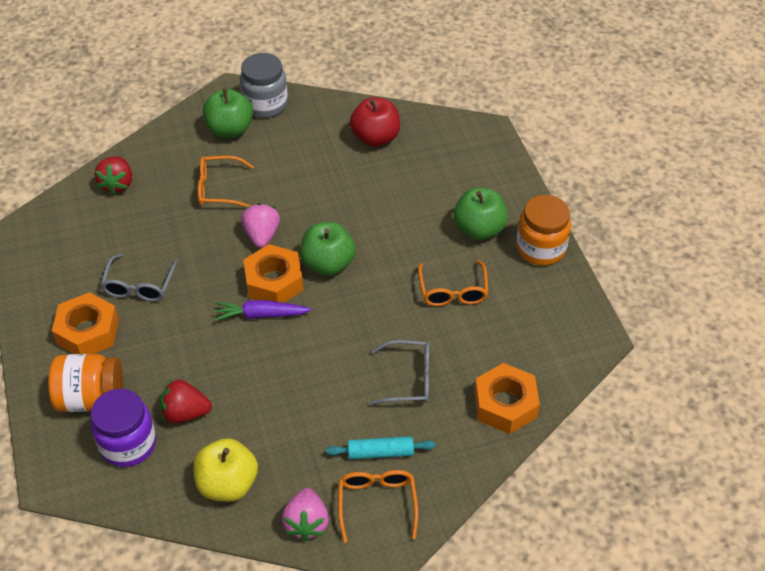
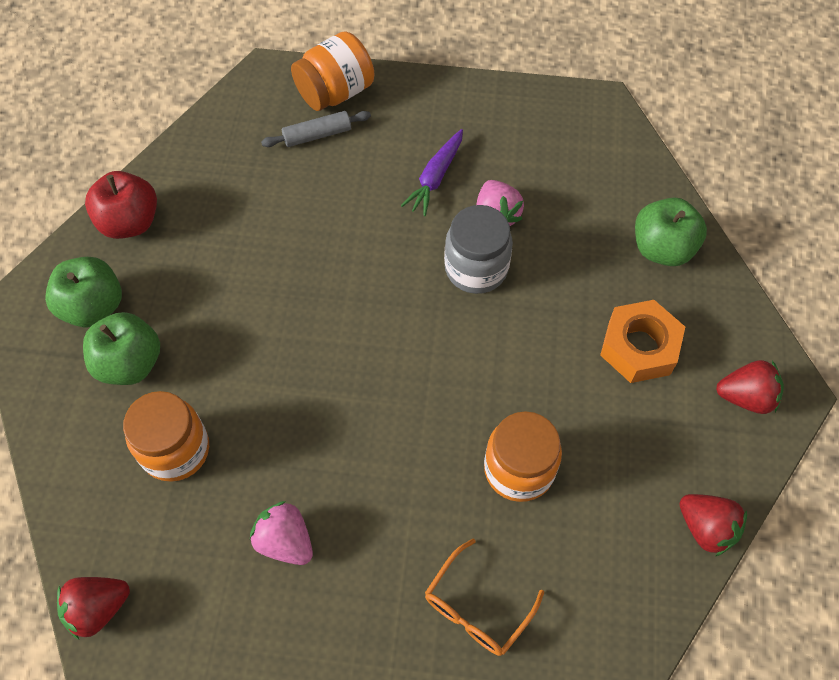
grey glasses: 2 -> 0
grey rolling pin: 0 -> 1
orange glasses: 3 -> 1
orange jar: 2 -> 3
orange nut: 3 -> 1
purple jar: 1 -> 0
red strawberry: 2 -> 3
turquoise rolling pin: 1 -> 0
yellow apple: 1 -> 0

